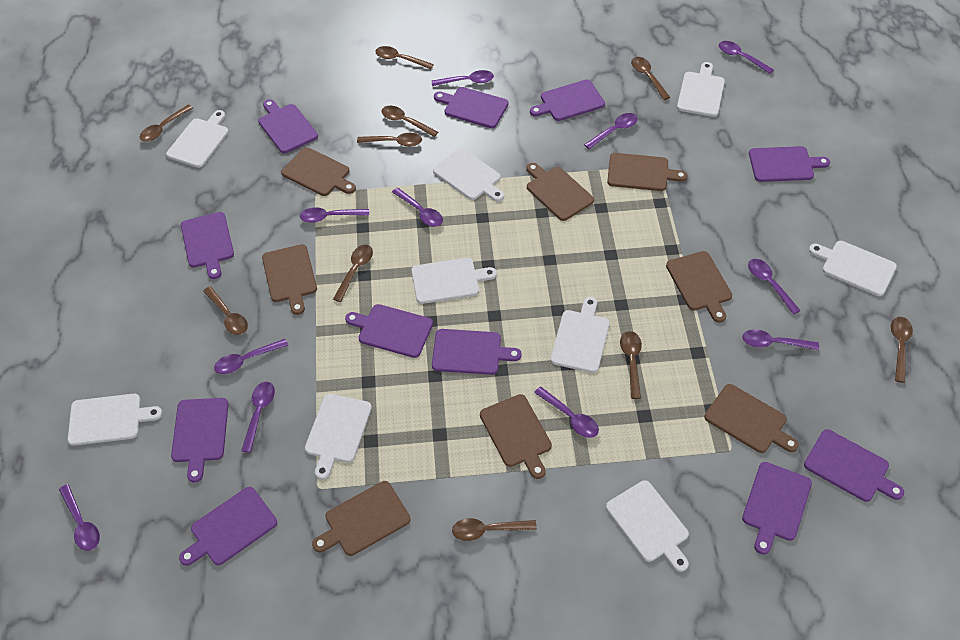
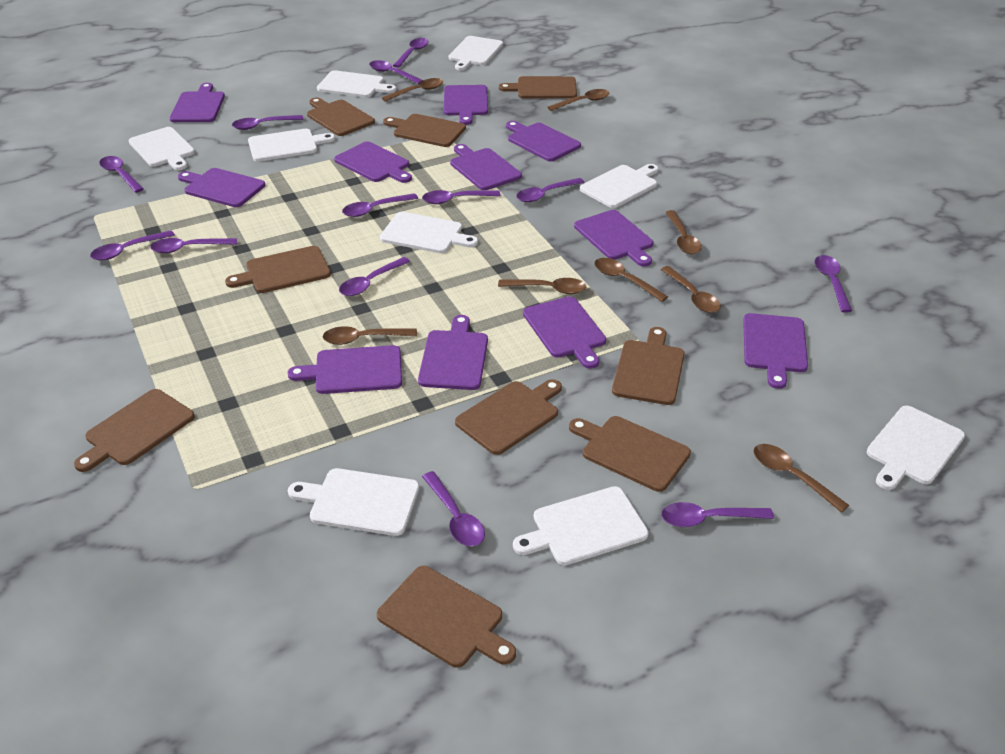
brown cutting board: 8 -> 9
brown spoon: 10 -> 8
purple spoon: 11 -> 13

